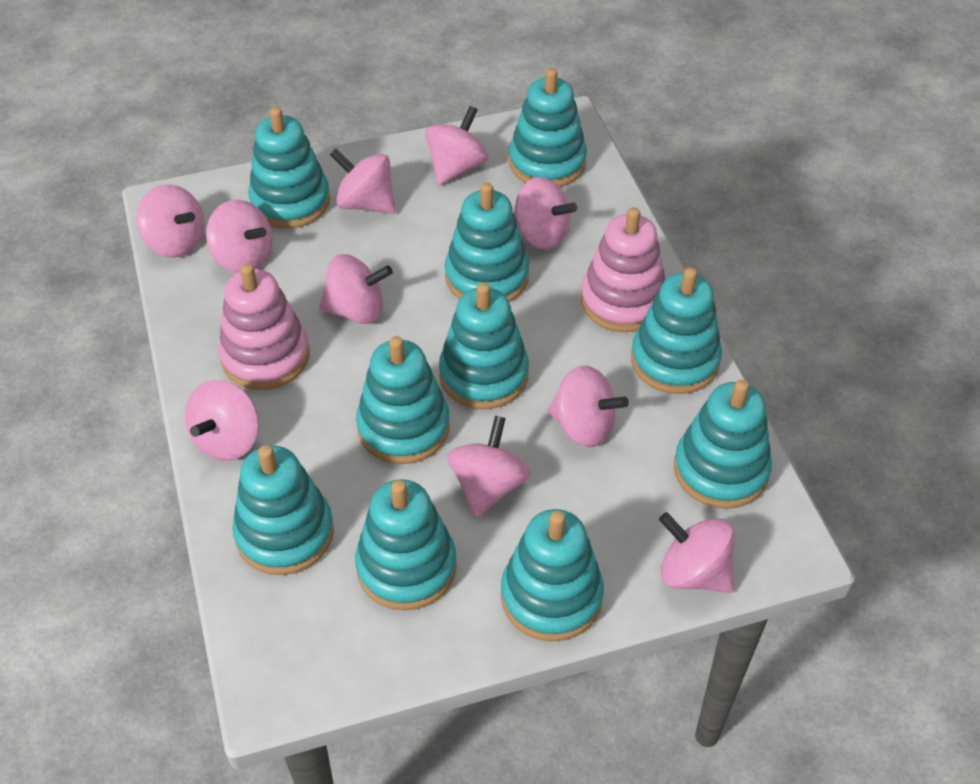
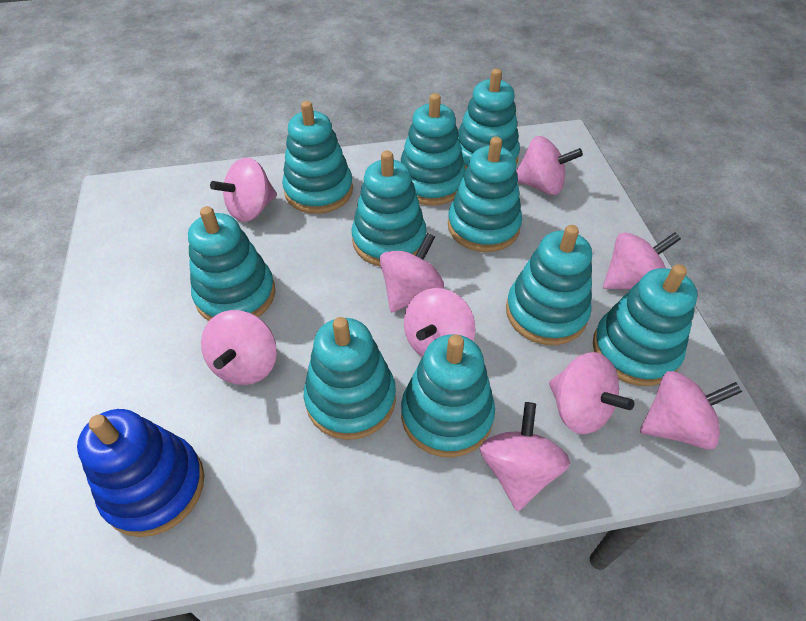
blue stacking toy: 0 -> 1
pink spinning top: 10 -> 9
pink stacking toy: 2 -> 0

